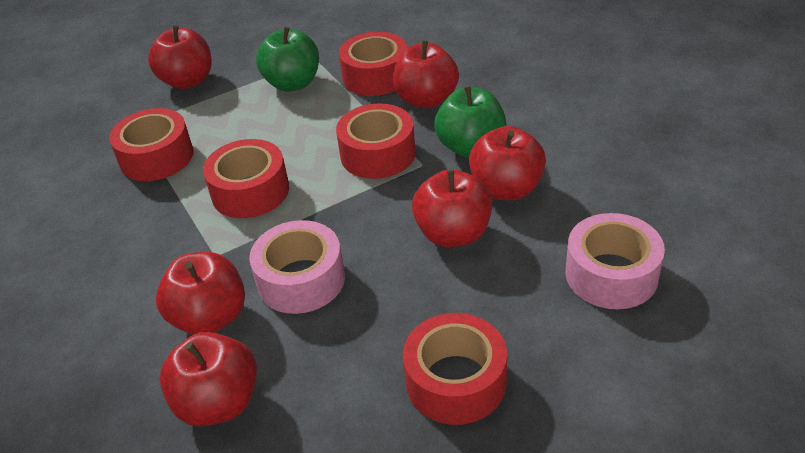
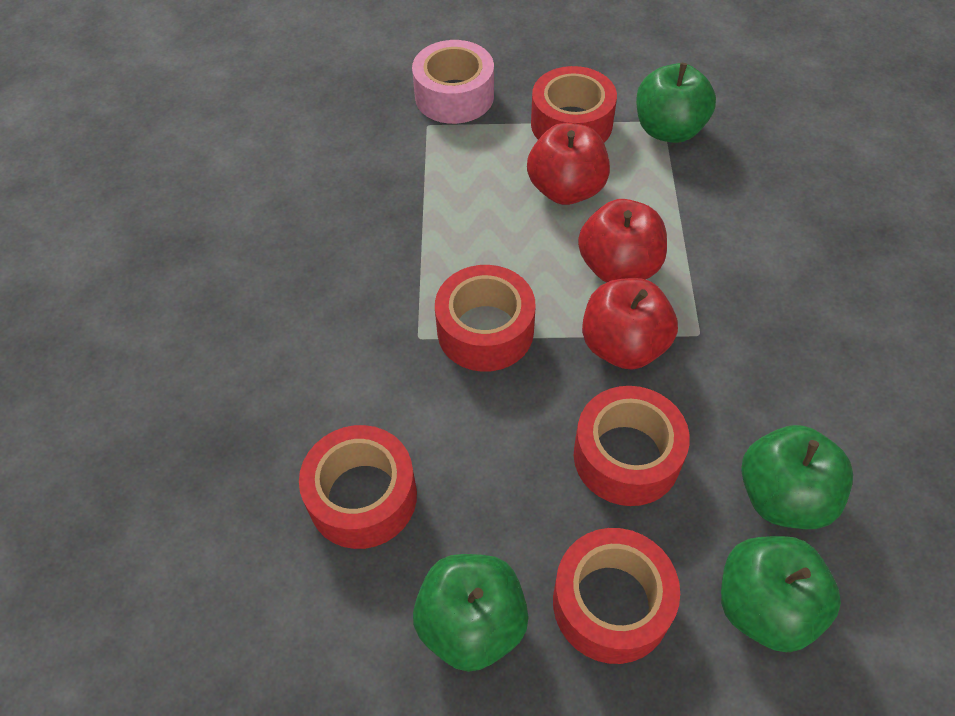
green apple: 2 -> 4
pink tape: 2 -> 1
red apple: 6 -> 3

